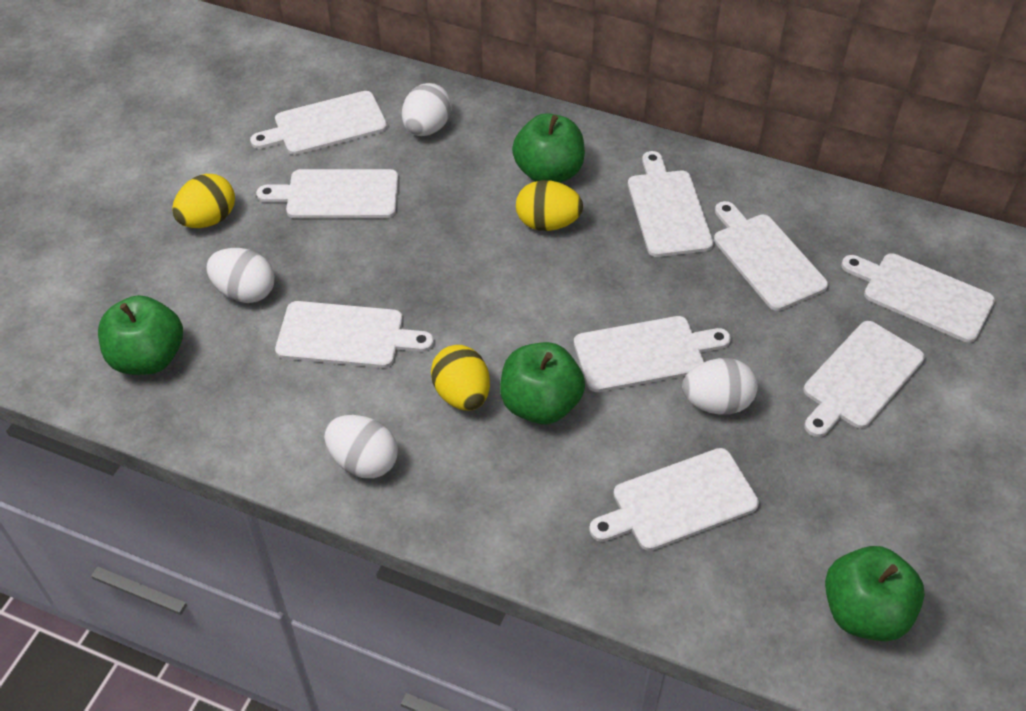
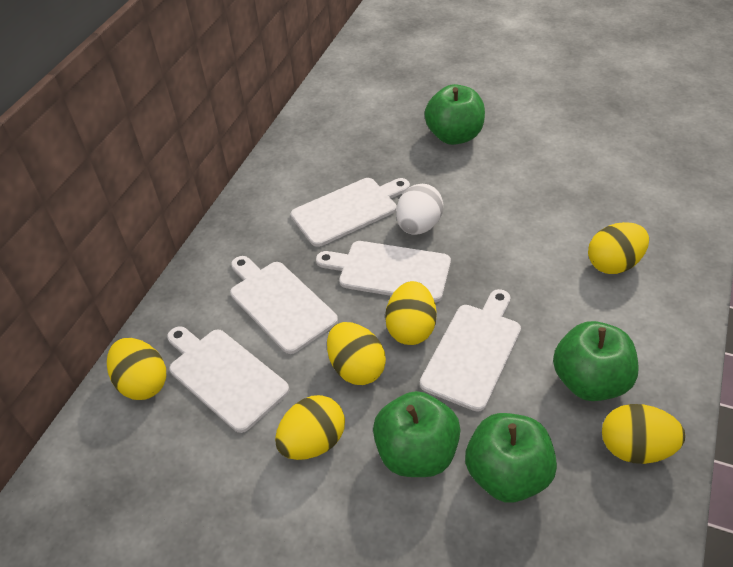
white cutting board: 9 -> 5
white egg: 4 -> 1
yellow egg: 3 -> 6

